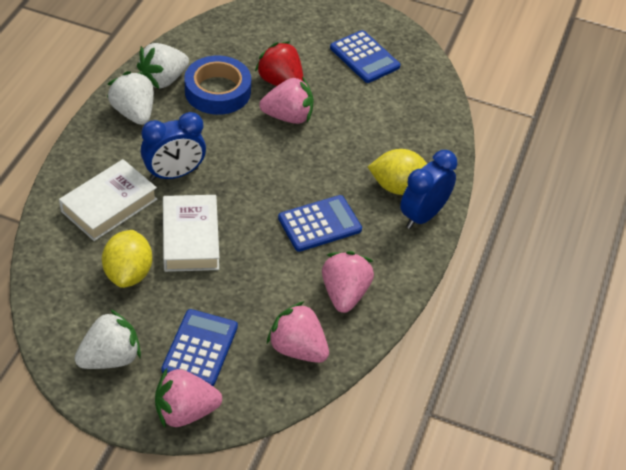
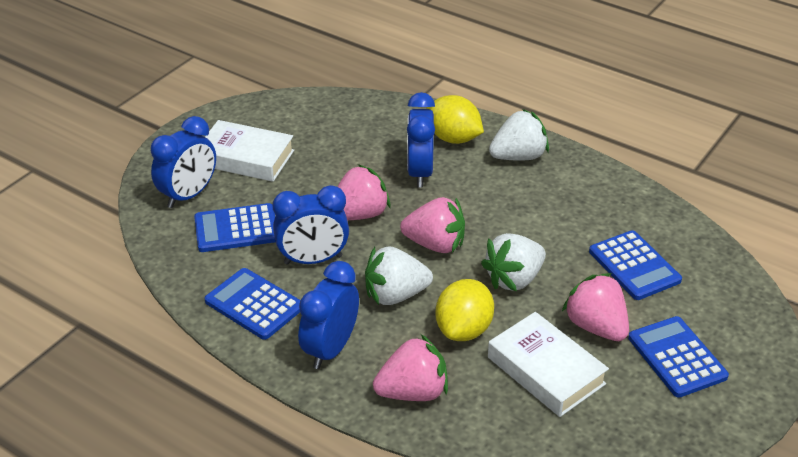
blue calculator: 3 -> 4
blue clock: 2 -> 4
blue tape: 1 -> 0
red strawberry: 1 -> 0

